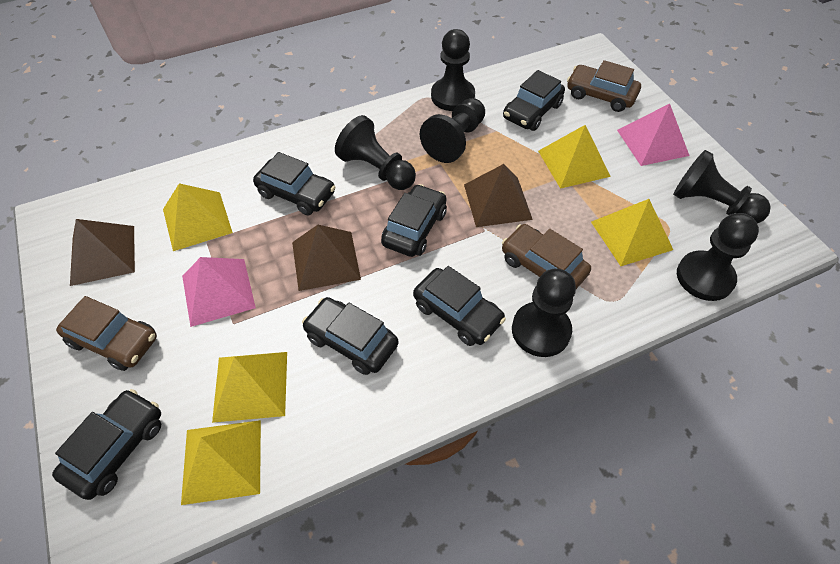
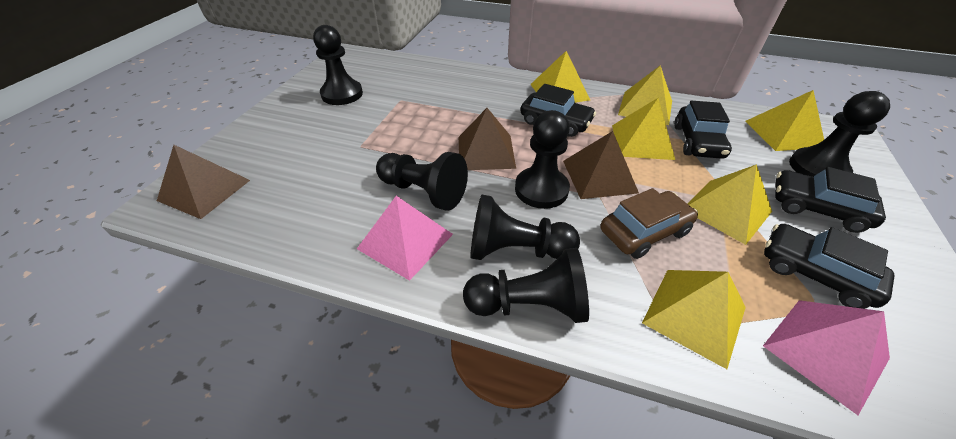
black car: 6 -> 4
brown car: 3 -> 1
yellow pyramid: 5 -> 6

